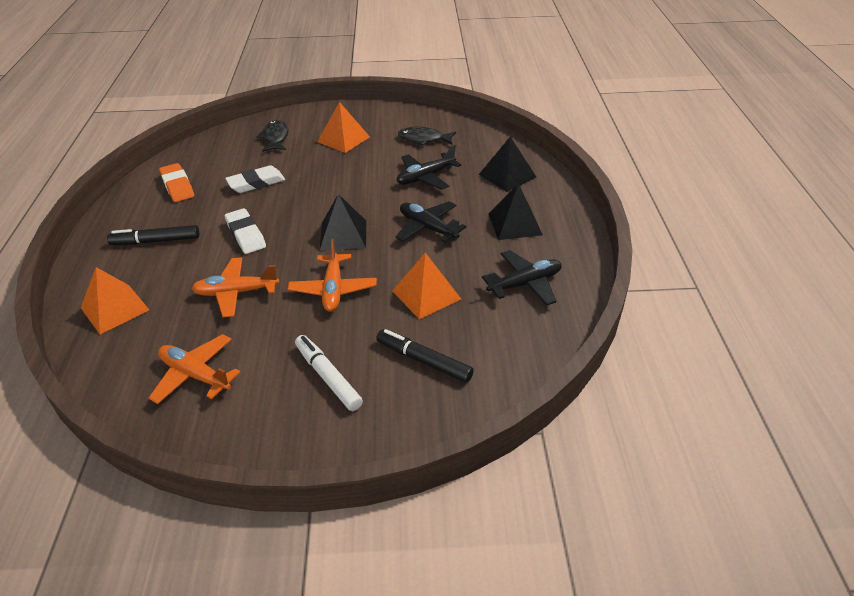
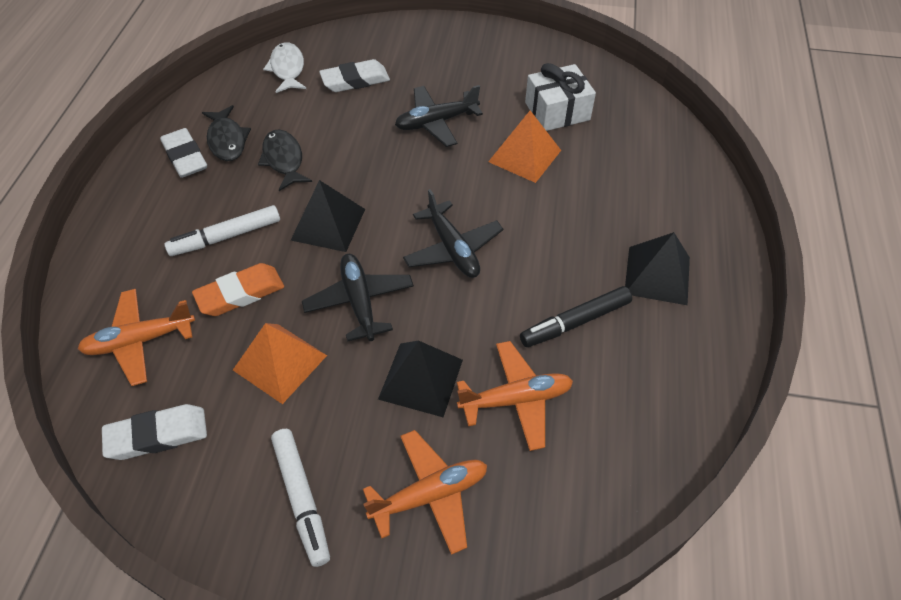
black marker: 2 -> 1
orange pyramid: 3 -> 2
white eraser: 2 -> 3
white fish: 0 -> 1
white gift: 0 -> 1
white marker: 1 -> 2

